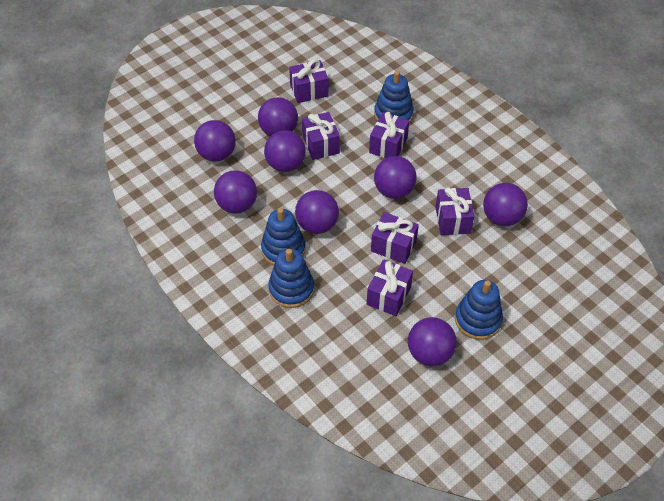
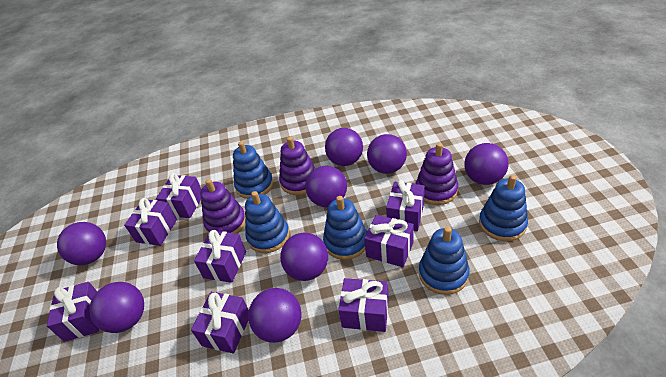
blue stacking toy: 4 -> 5
purple gift: 6 -> 8
purple stacking toy: 0 -> 3

